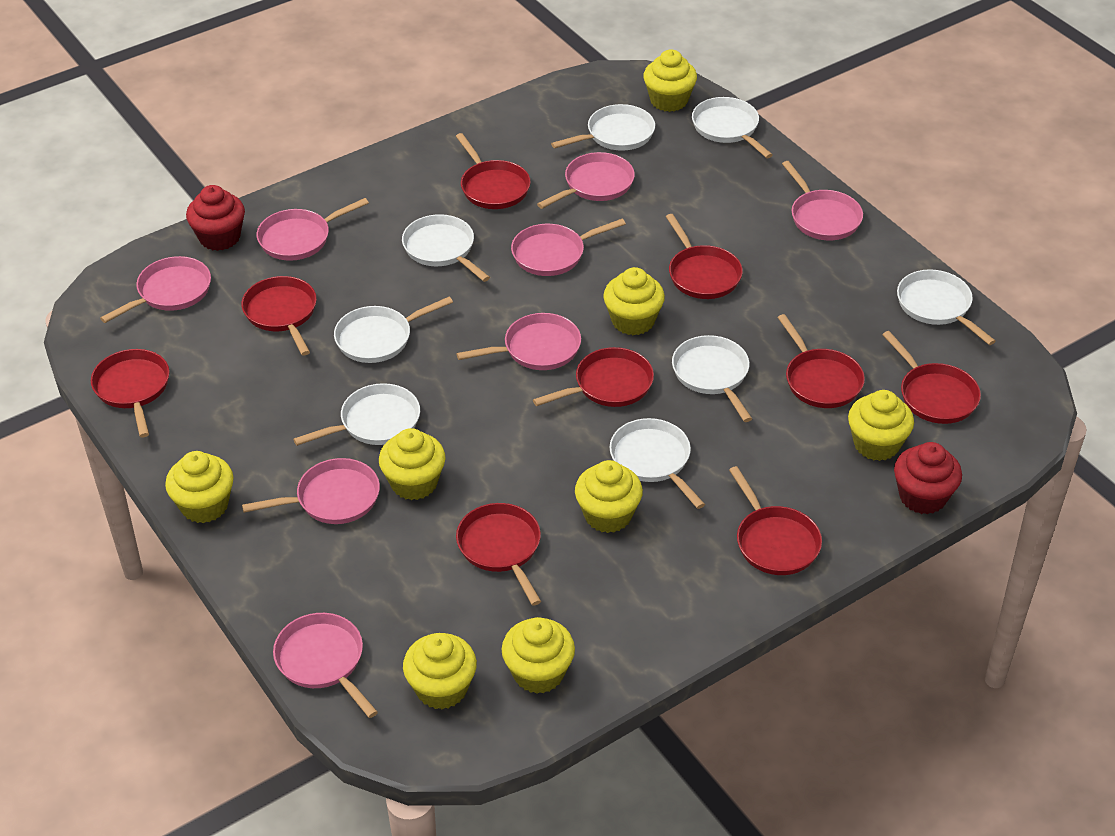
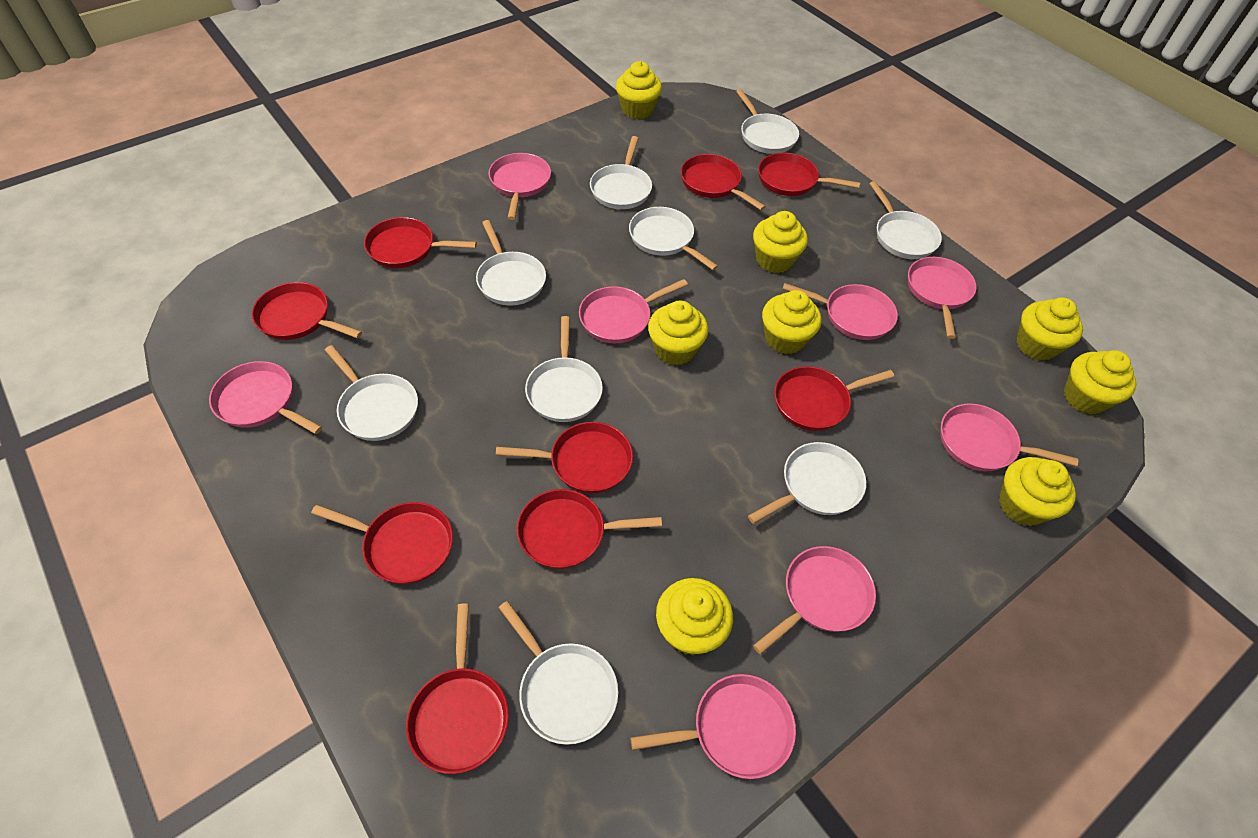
red cupcake: 2 -> 0
white pan: 8 -> 9

